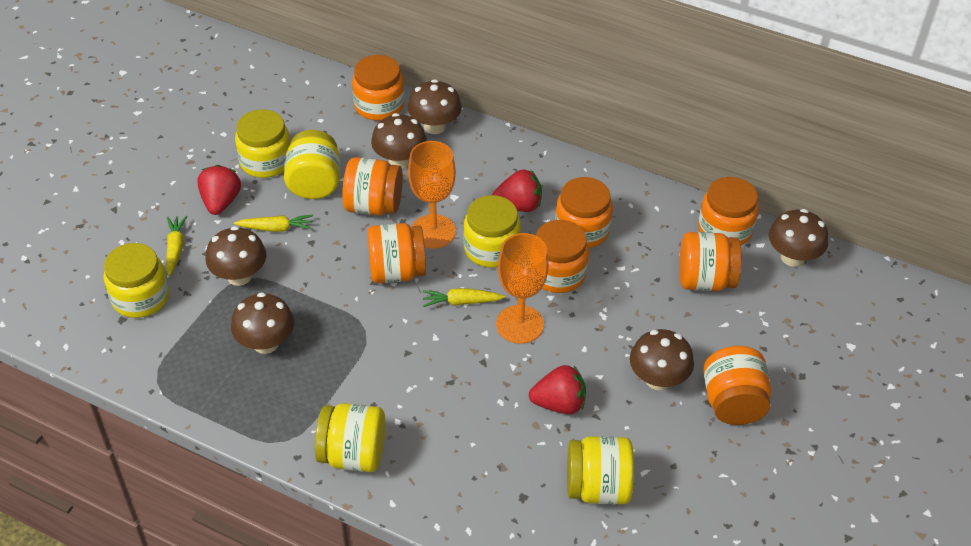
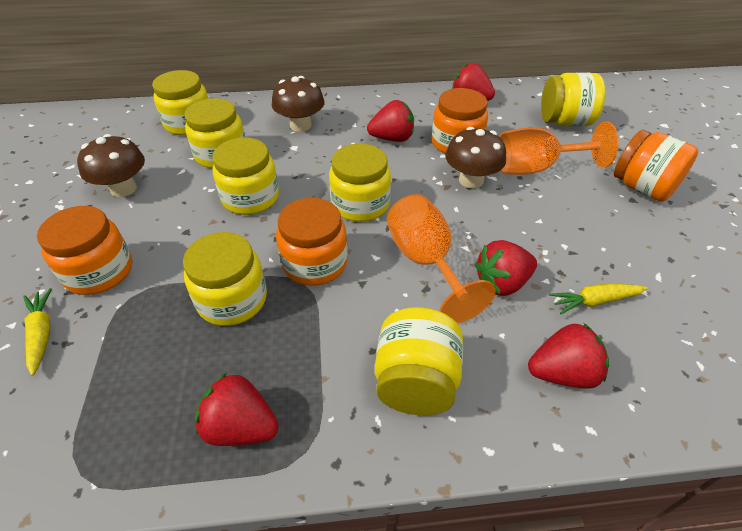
brown mushroom: 6 -> 3
orange jar: 8 -> 4
red strawberry: 3 -> 5
yellow carrot: 3 -> 2
yellow jar: 6 -> 7

